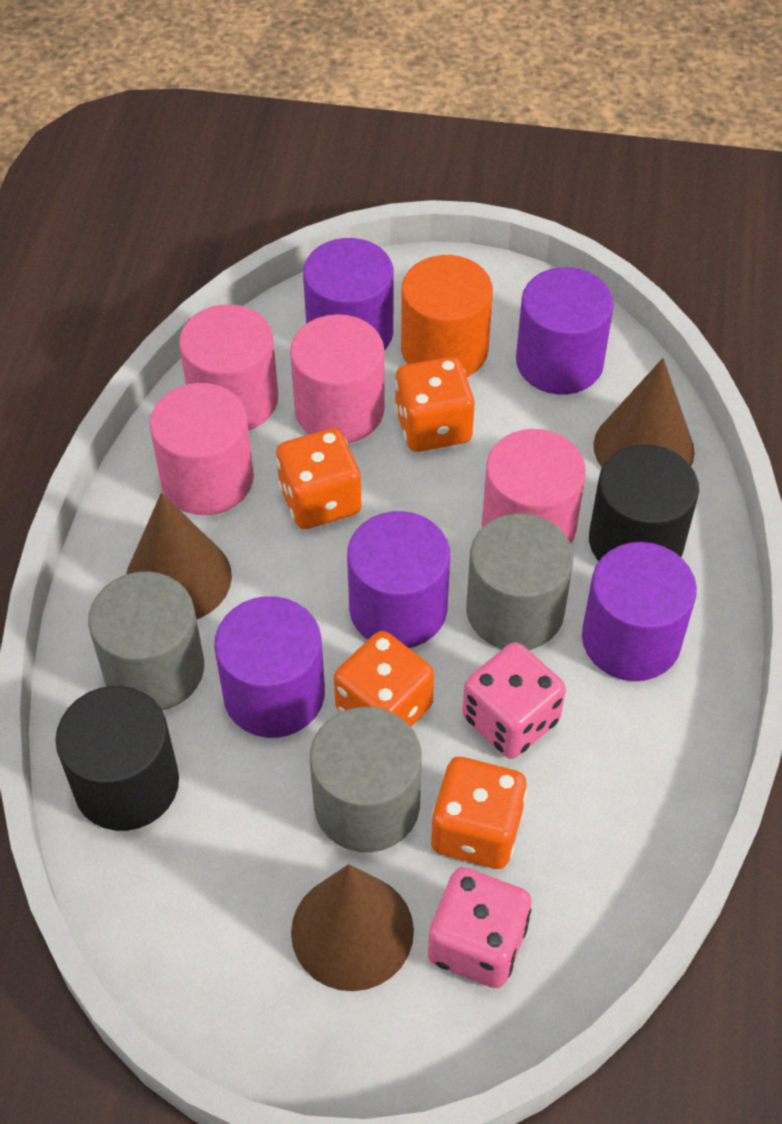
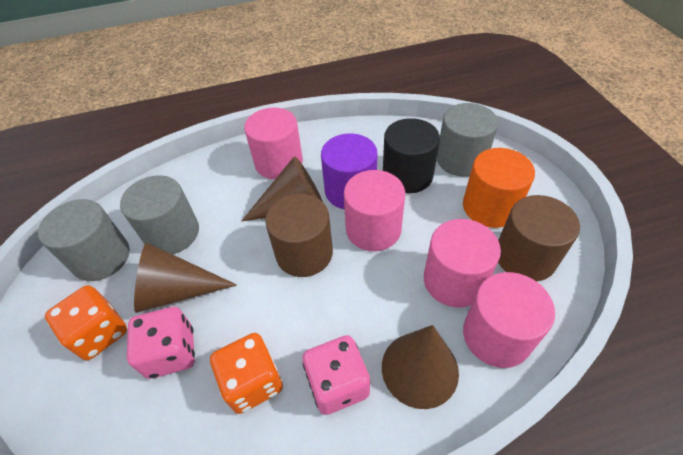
black cylinder: 2 -> 1
brown cylinder: 0 -> 2
orange dice: 4 -> 2
purple cylinder: 5 -> 1

